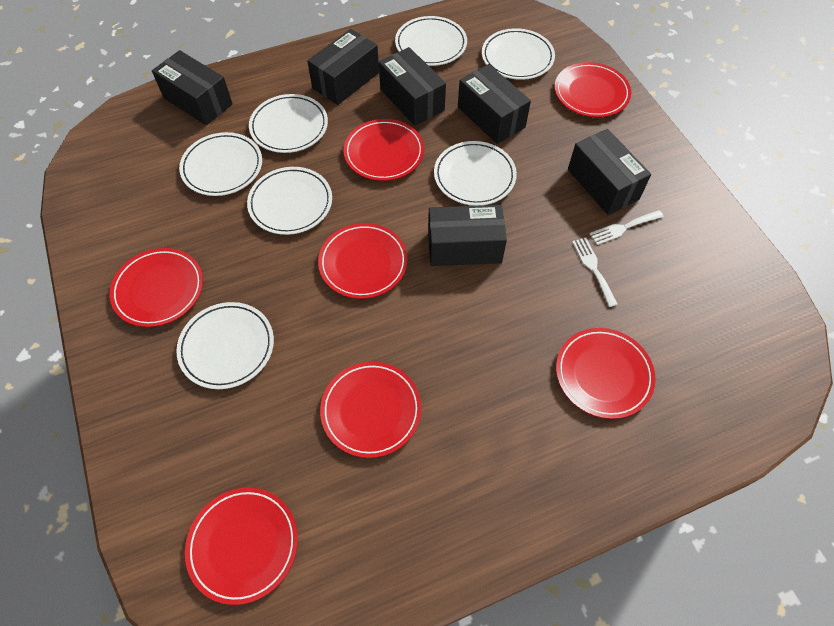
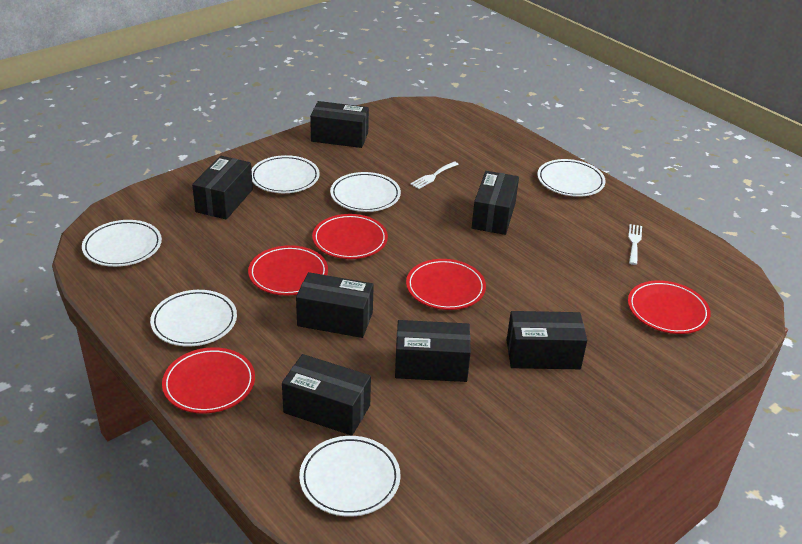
black box: 6 -> 7
red plate: 7 -> 5
white plate: 7 -> 6

